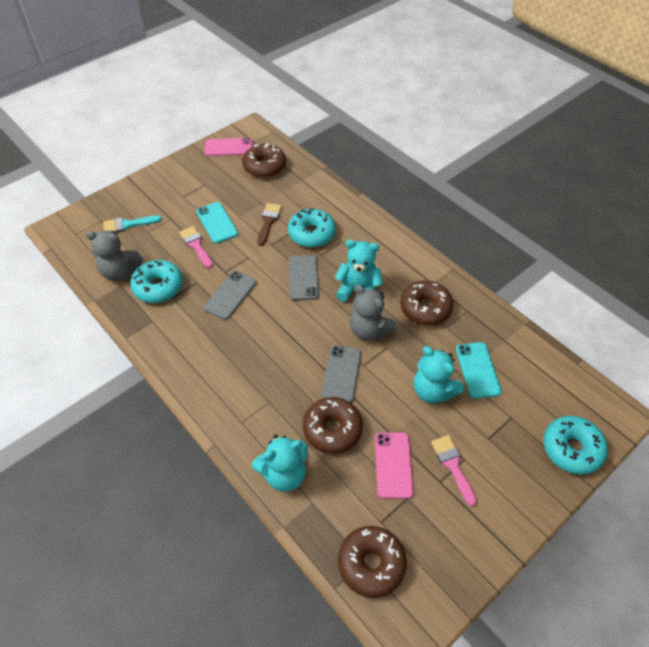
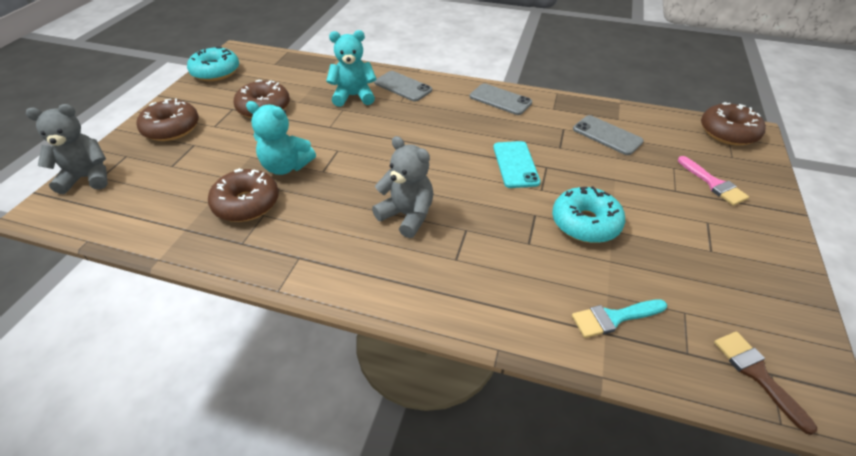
pink brush: 2 -> 1
pink phone: 2 -> 0
turquoise donut: 3 -> 2
turquoise phone: 2 -> 1
turquoise teddy bear: 3 -> 2

